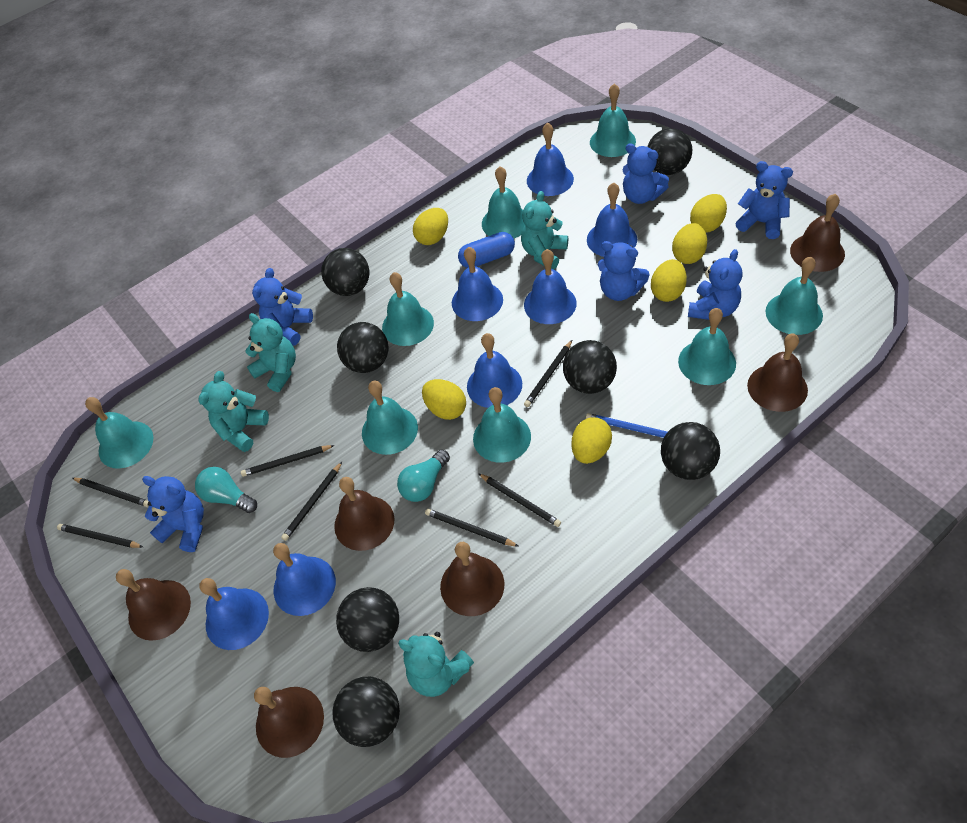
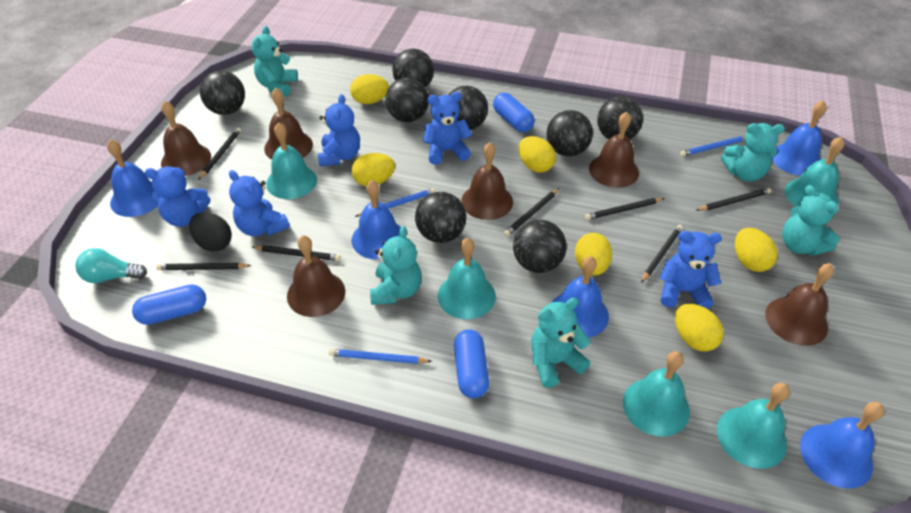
black ball: 7 -> 8
black egg: 0 -> 1
blue bell: 7 -> 5
blue capsule: 1 -> 3
blue pencil: 1 -> 3
blue teddy bear: 6 -> 5
turquoise bell: 8 -> 5
turquoise light bulb: 2 -> 1
turquoise teddy bear: 4 -> 5

